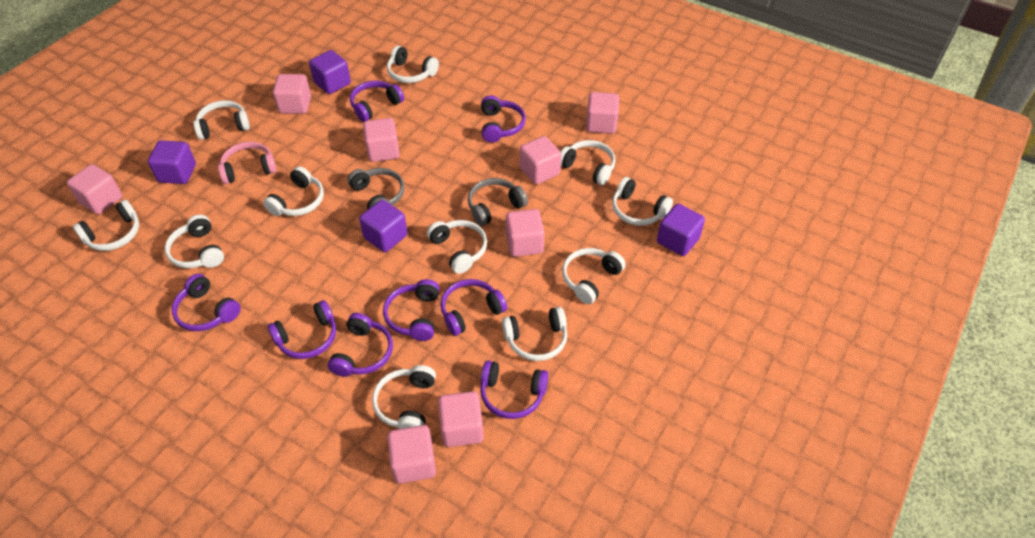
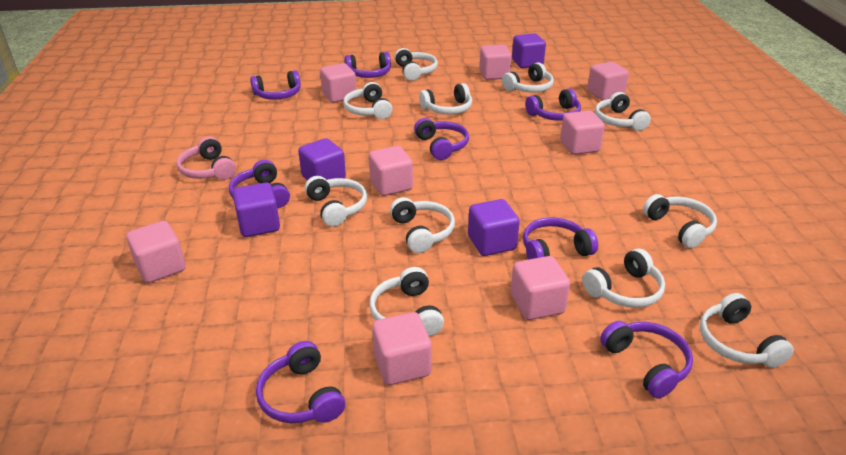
grey headphones: 2 -> 0

